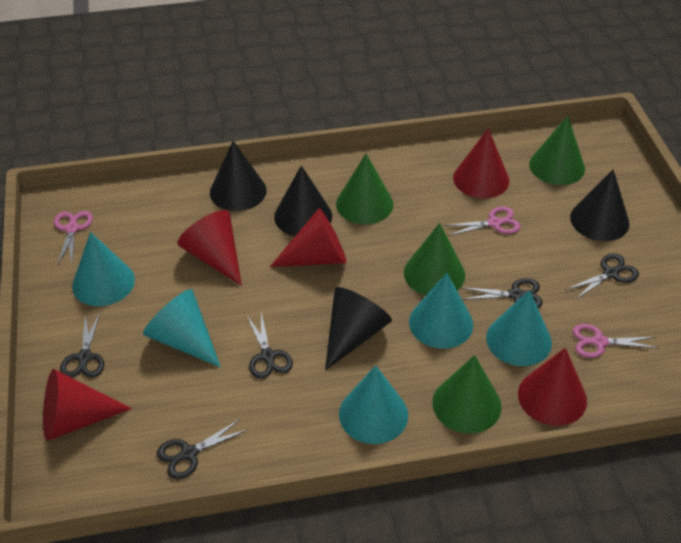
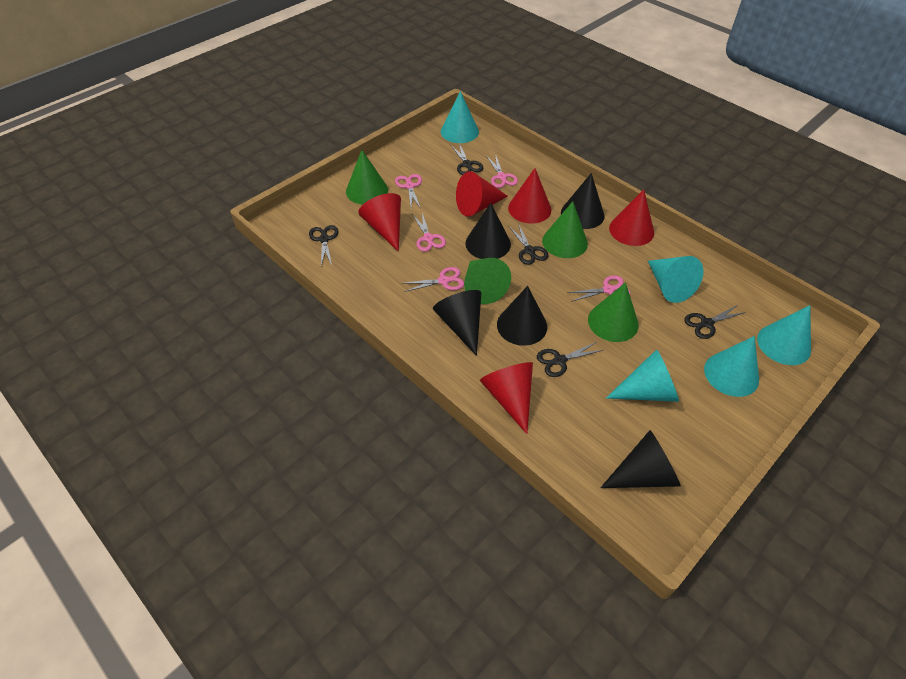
black cone: 4 -> 5
pink scissors: 3 -> 5

